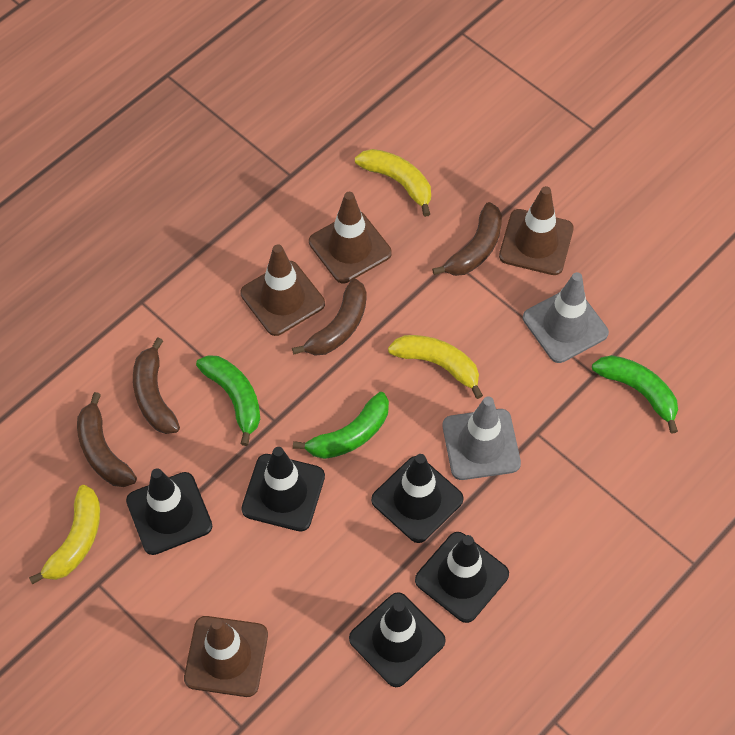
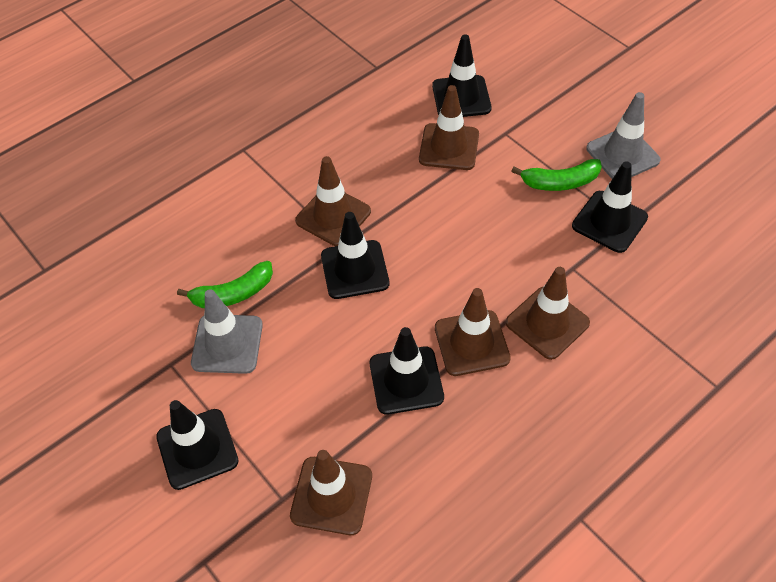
brown banana: 4 -> 0
brown traffic cone: 4 -> 5
green banana: 3 -> 2
yellow banana: 3 -> 0

